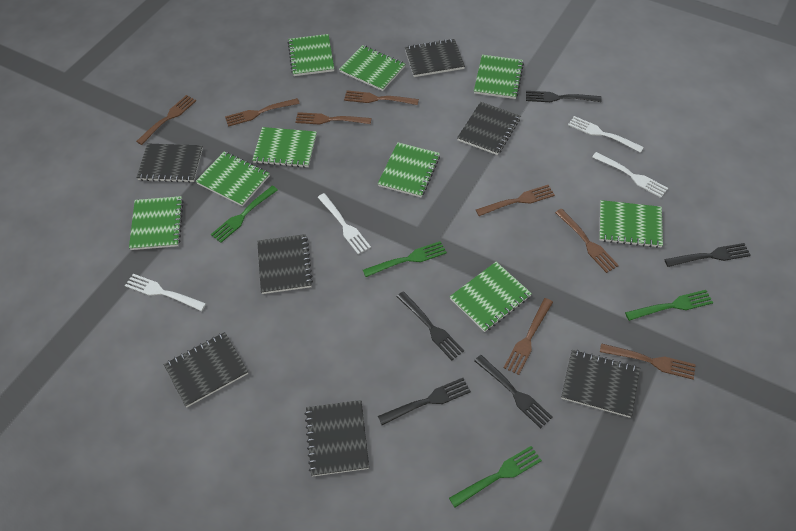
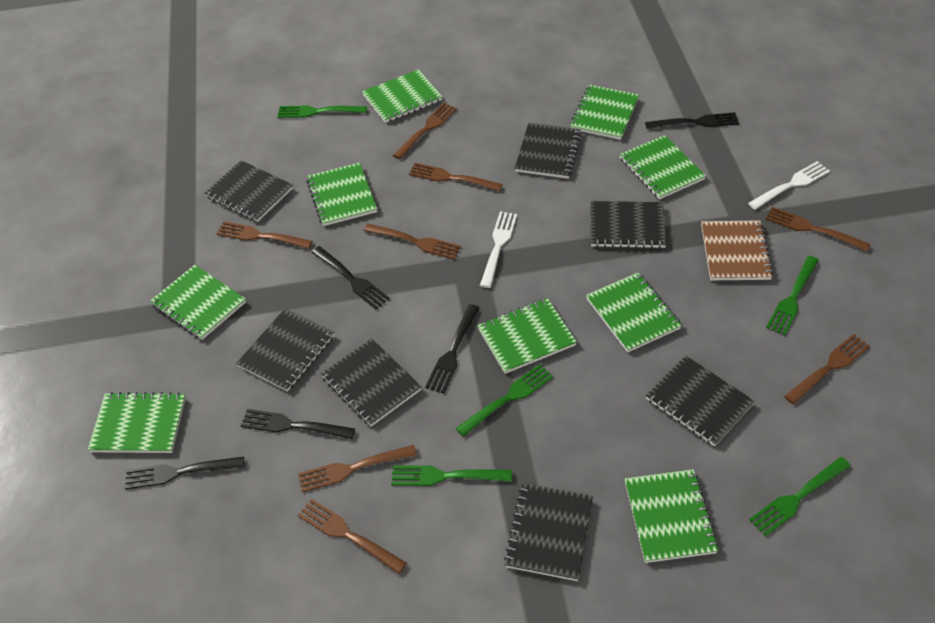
brown notebook: 0 -> 1
green fork: 4 -> 5
white fork: 4 -> 2

